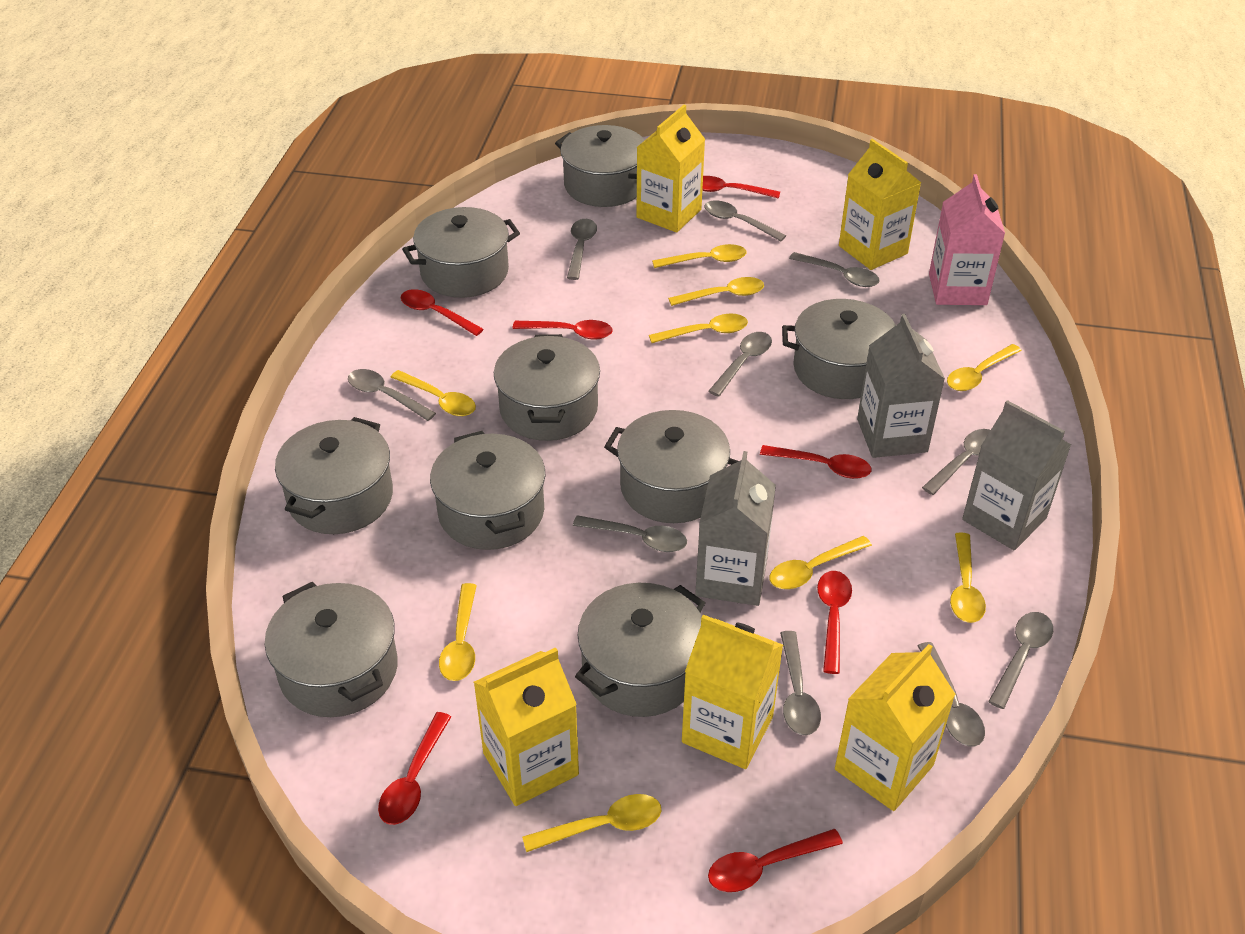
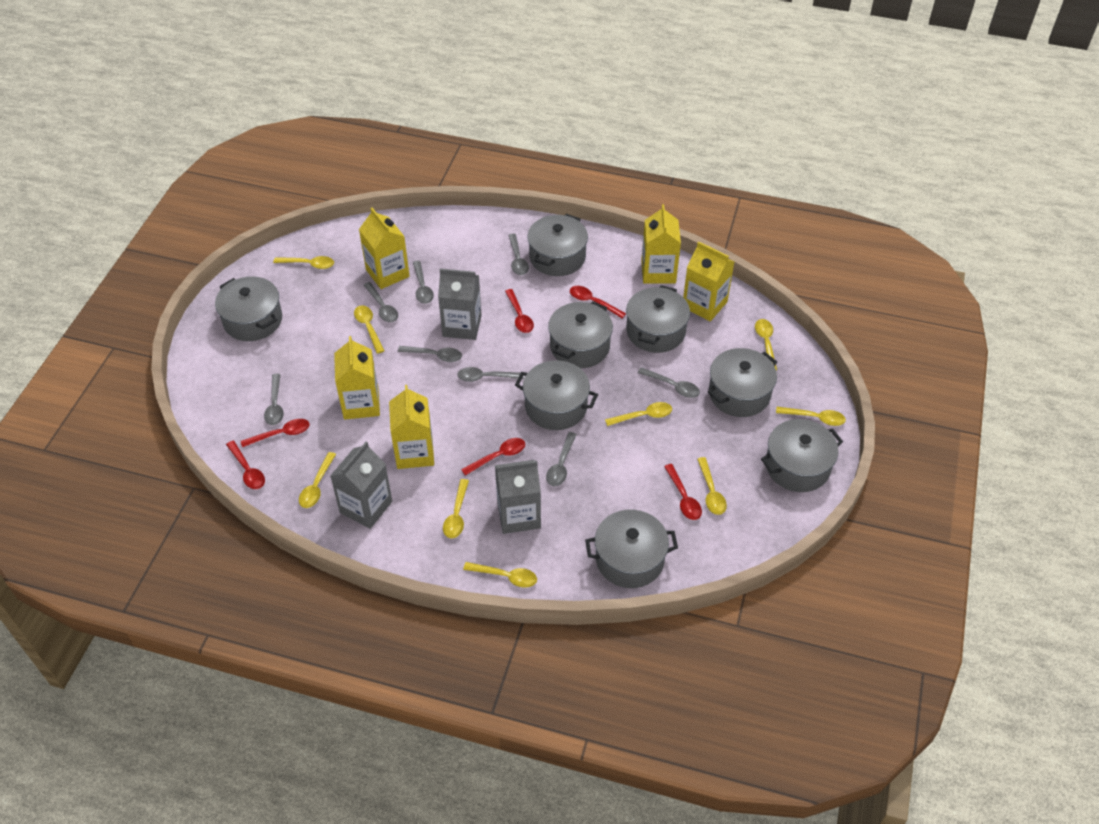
grey pot: 9 -> 8
grey spoon: 10 -> 8
pink carton: 1 -> 0
red spoon: 7 -> 6

